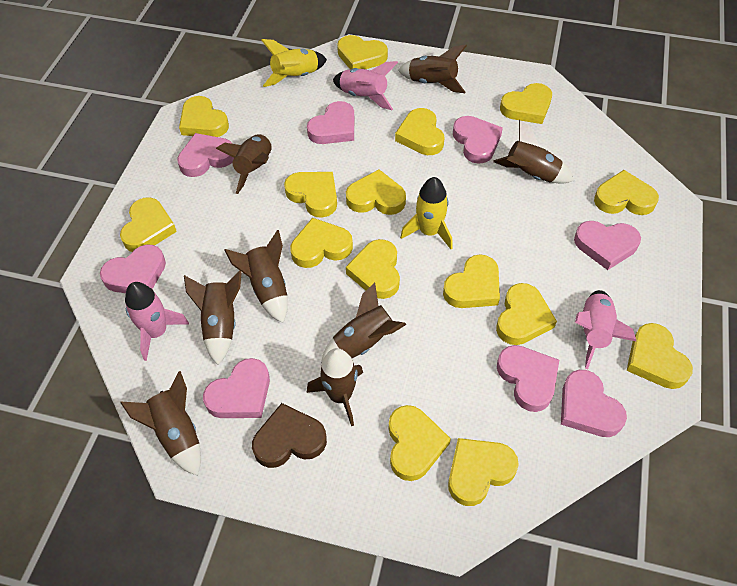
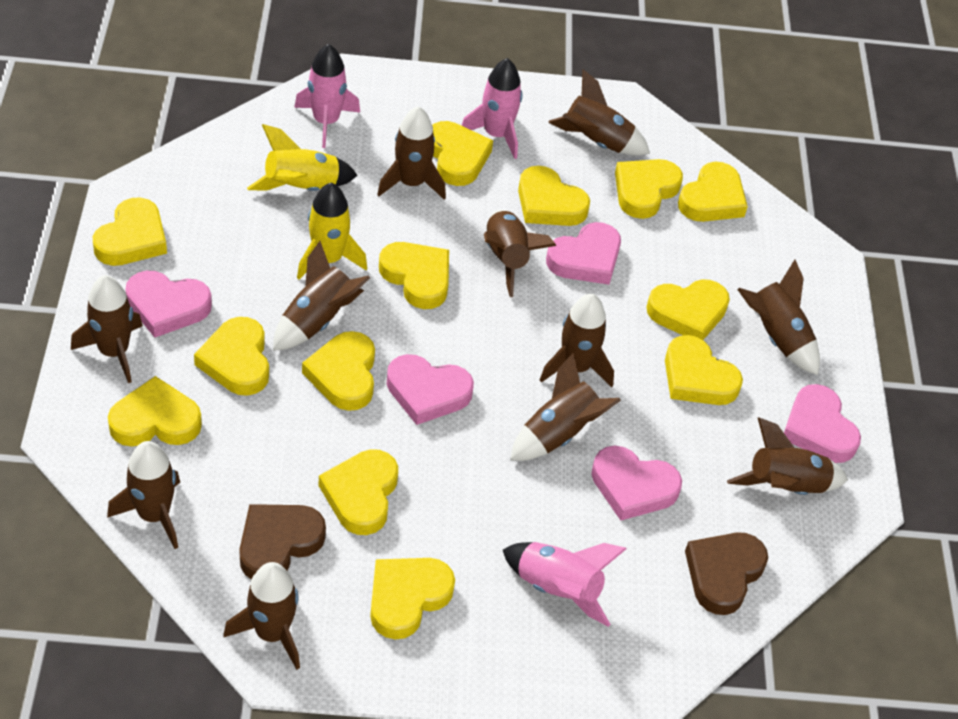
brown heart: 1 -> 2
brown rocket: 8 -> 11
pink heart: 8 -> 5
yellow heart: 15 -> 13

